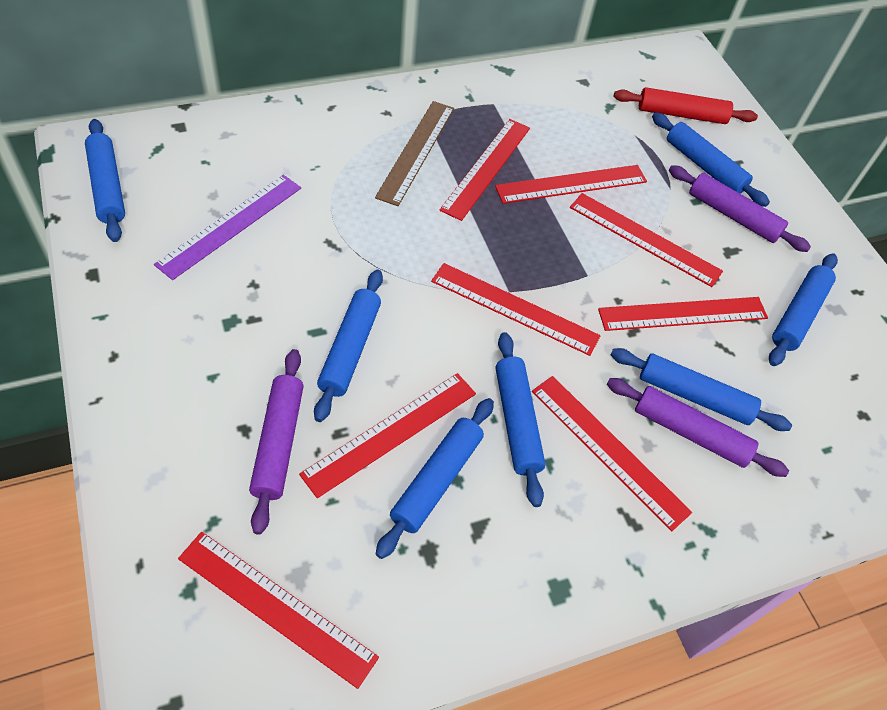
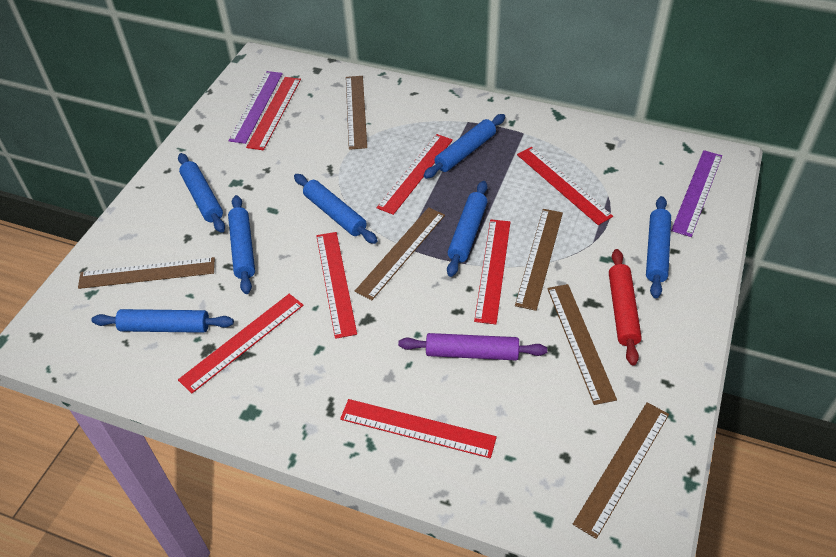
brown ruler: 1 -> 6
purple rolling pin: 3 -> 1
purple ruler: 1 -> 2
red ruler: 8 -> 7

